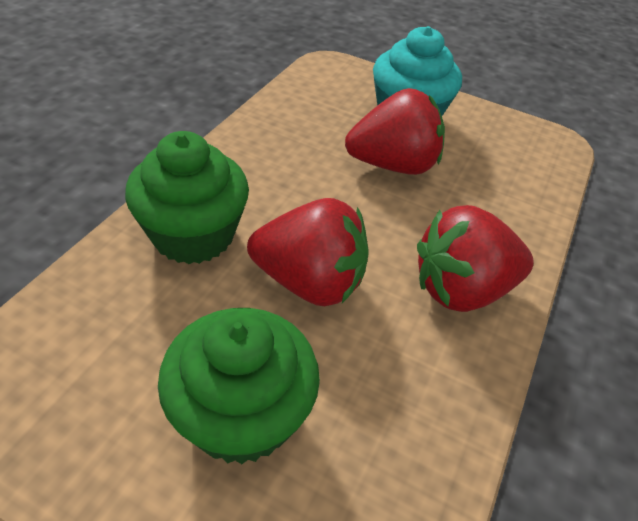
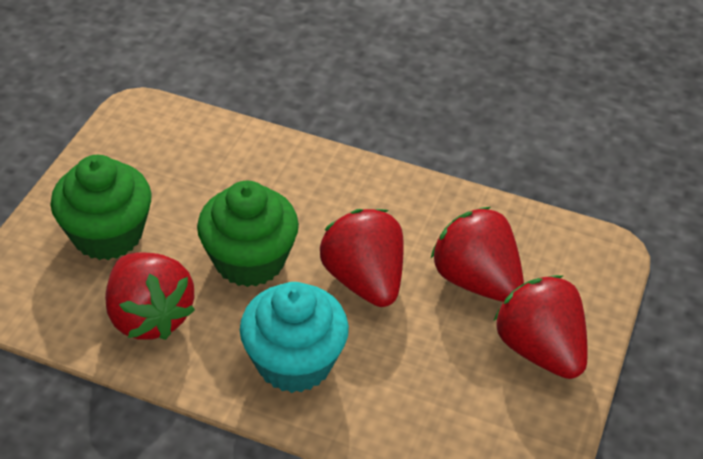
red strawberry: 3 -> 4

